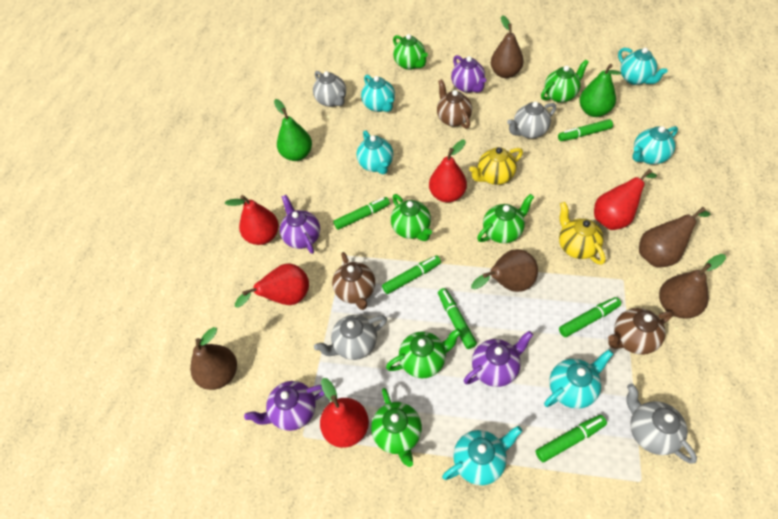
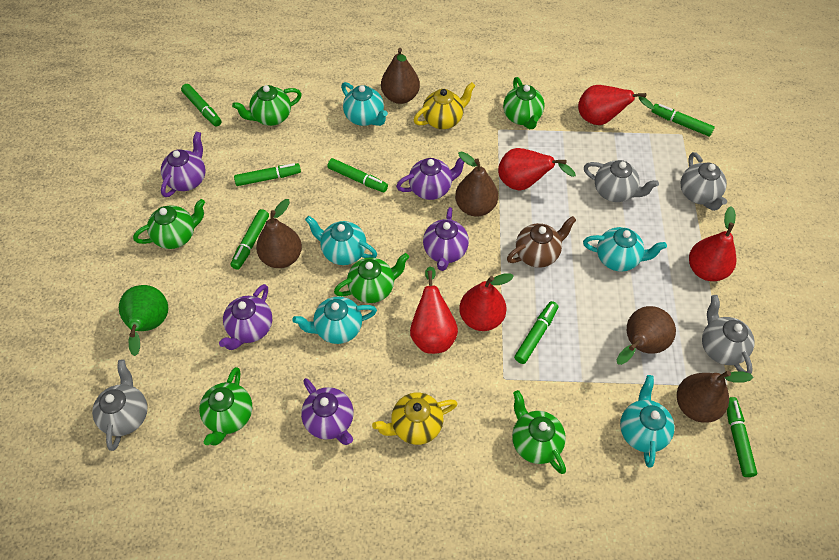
brown teapot: 3 -> 1
green marker: 6 -> 7
green pear: 2 -> 1
purple teapot: 4 -> 5
turquoise teapot: 6 -> 5

